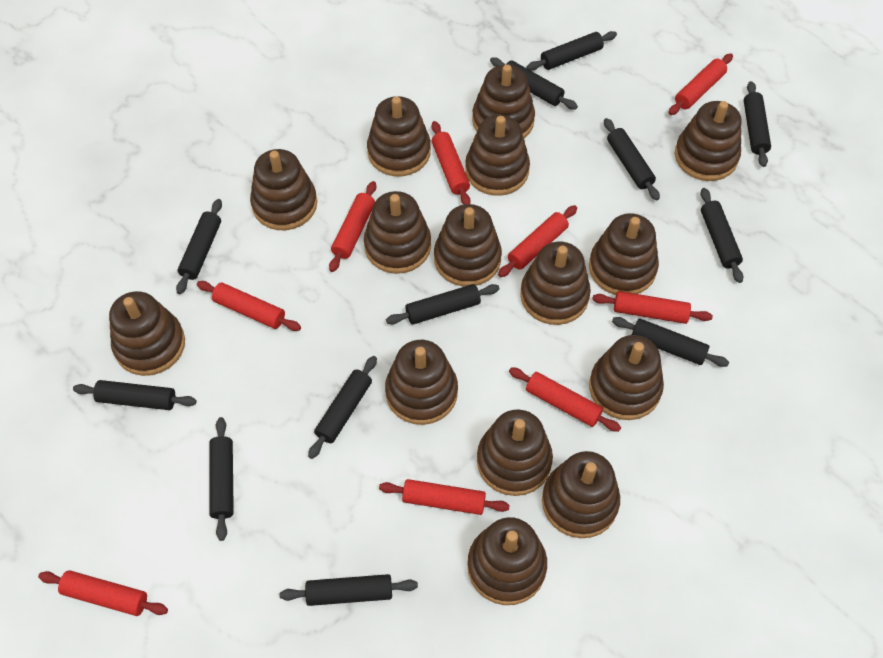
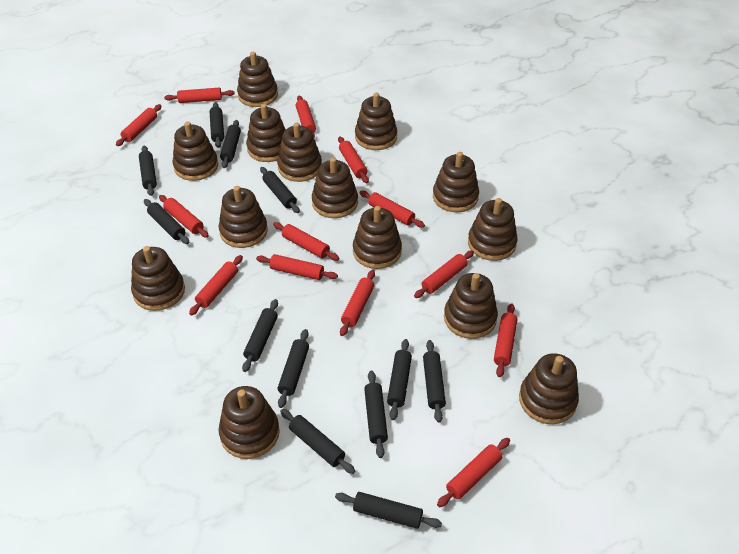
brown stacking toy: 15 -> 14
red rolling pin: 9 -> 13

